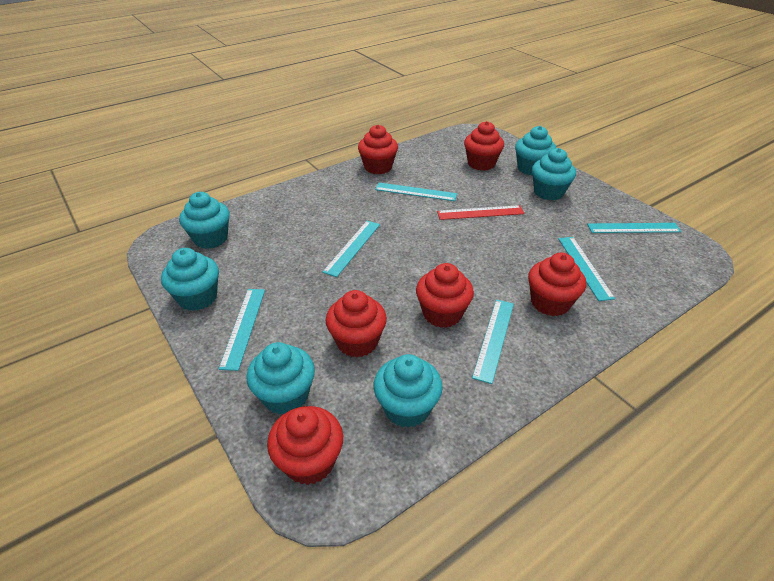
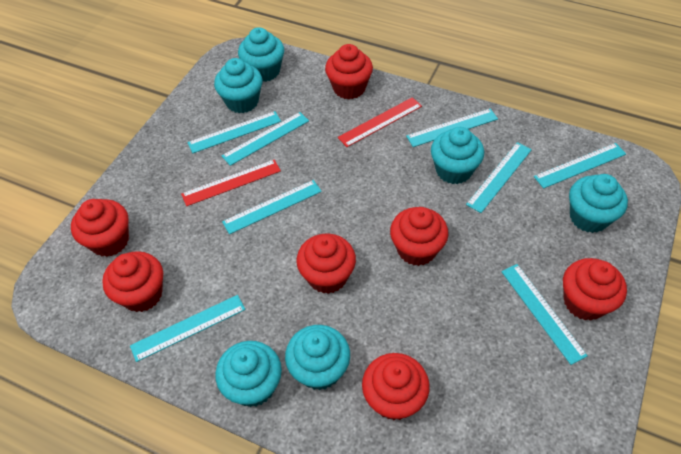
red cupcake: 6 -> 7
red ruler: 1 -> 2
turquoise ruler: 6 -> 8

